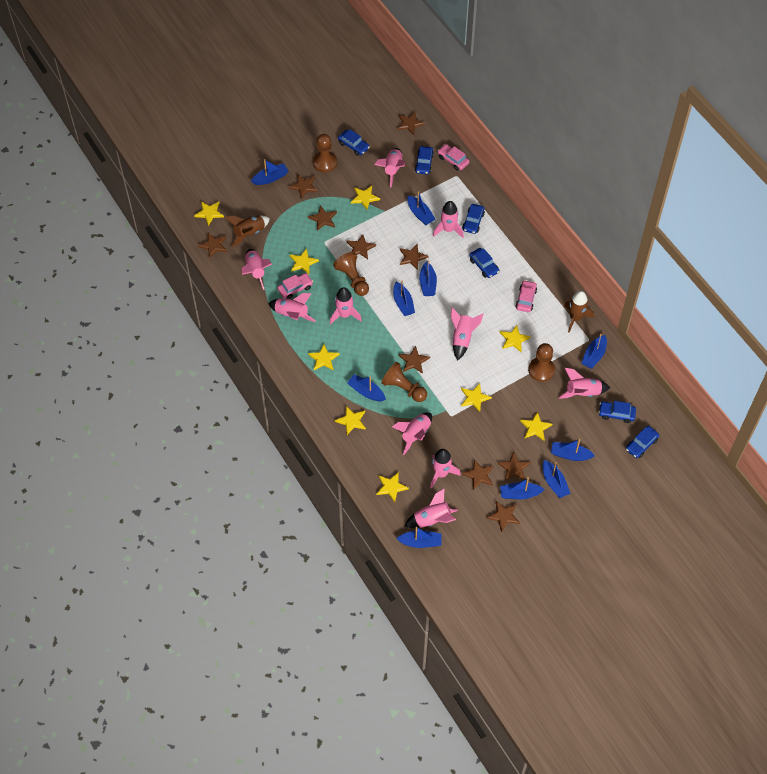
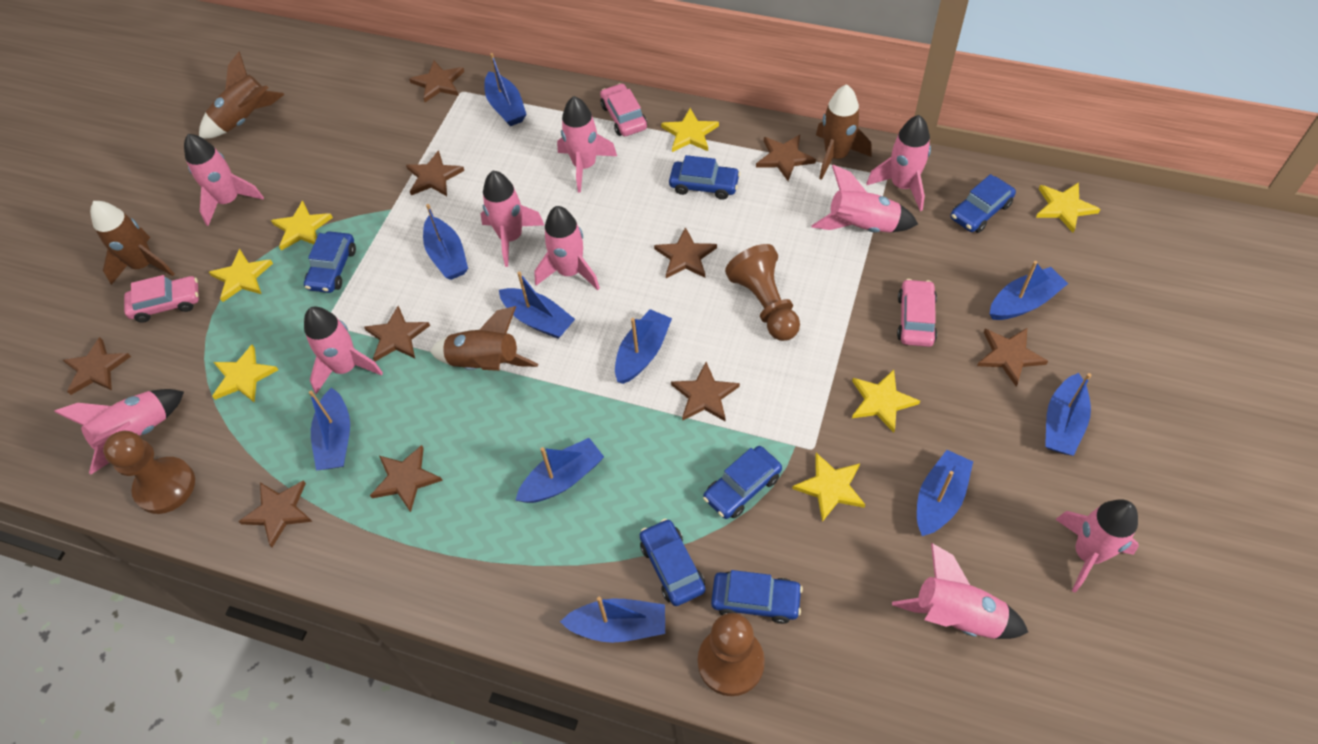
brown pawn: 4 -> 3
brown rocket: 2 -> 4
yellow star: 9 -> 7

